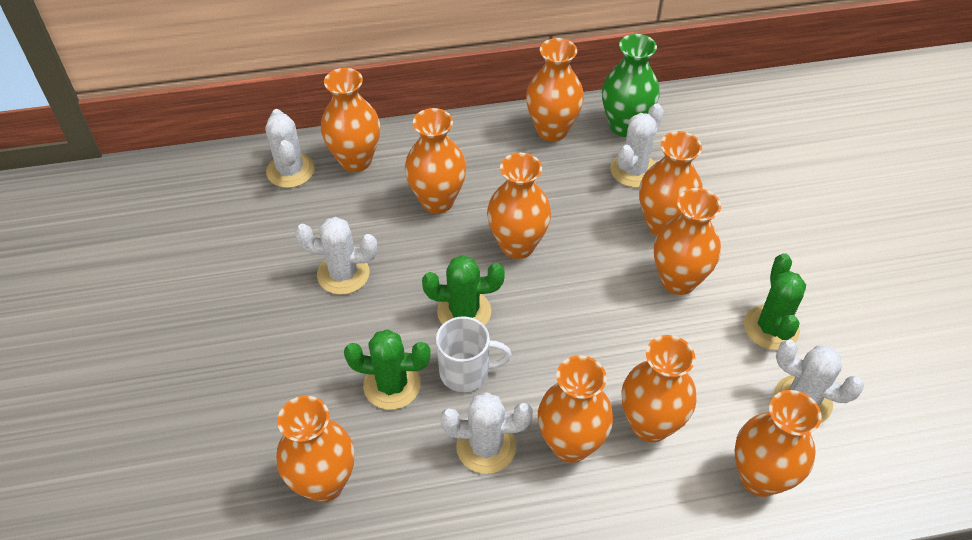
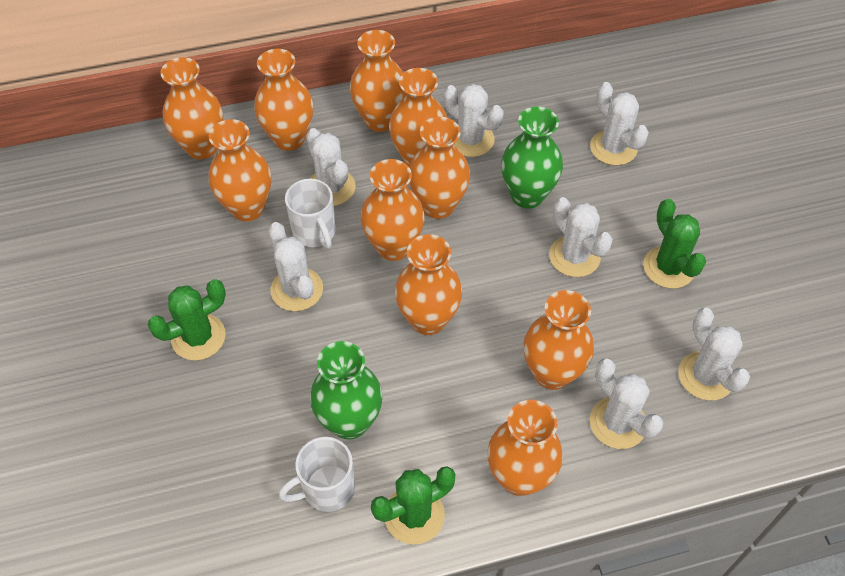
green vase: 1 -> 2
white cactus: 5 -> 7
white mug: 1 -> 2

